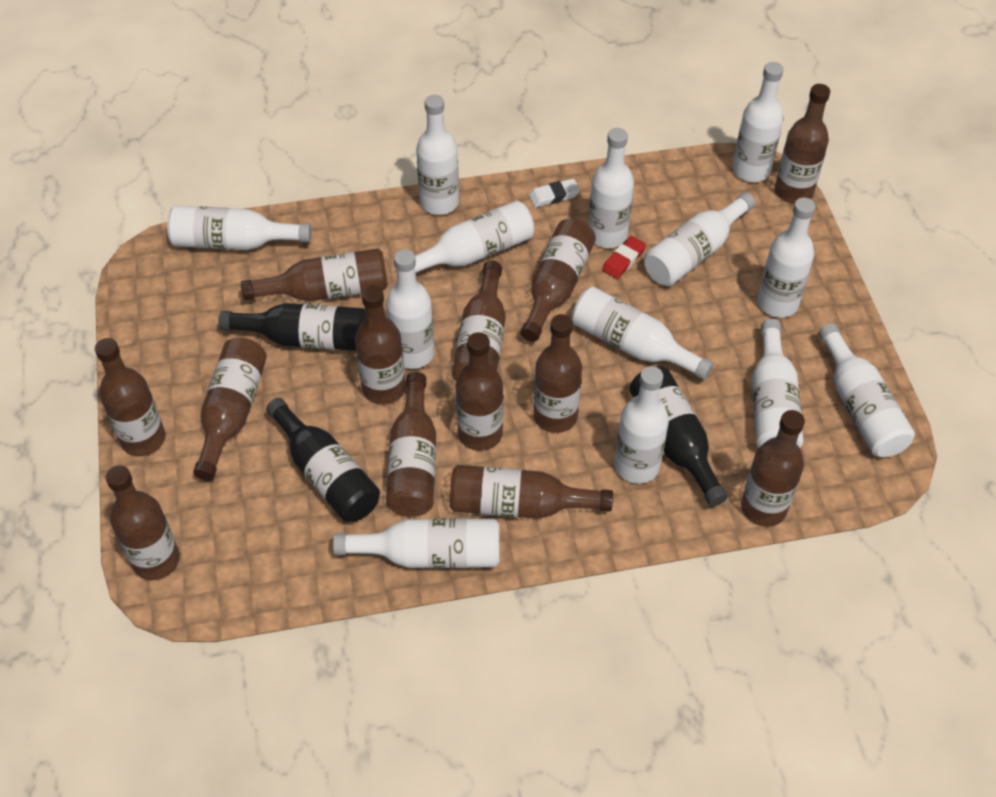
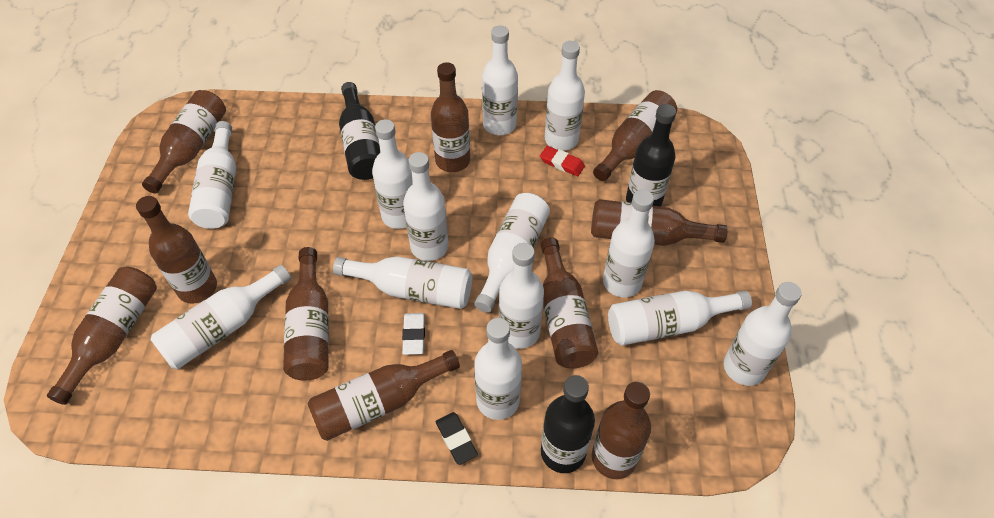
black eraser: 0 -> 1
brown bottle: 13 -> 10

